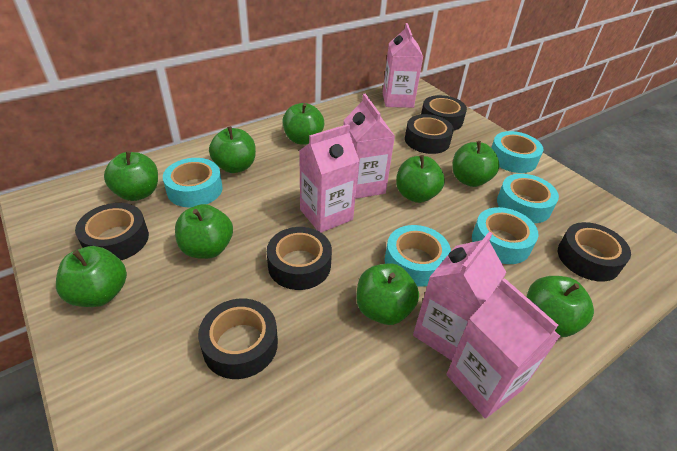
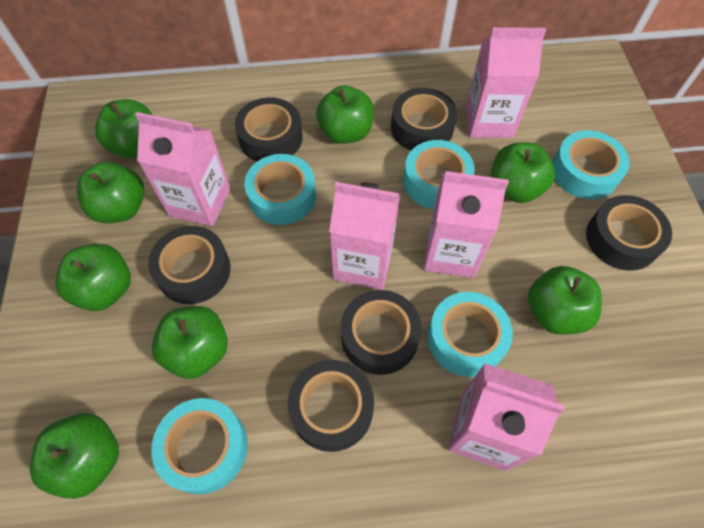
green apple: 9 -> 8

